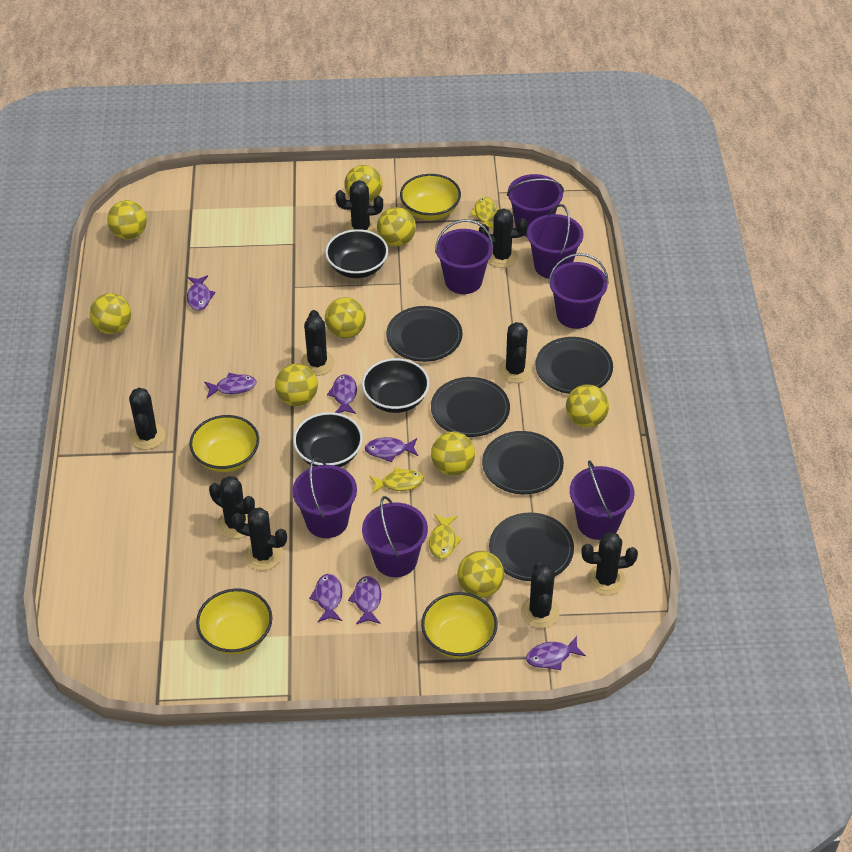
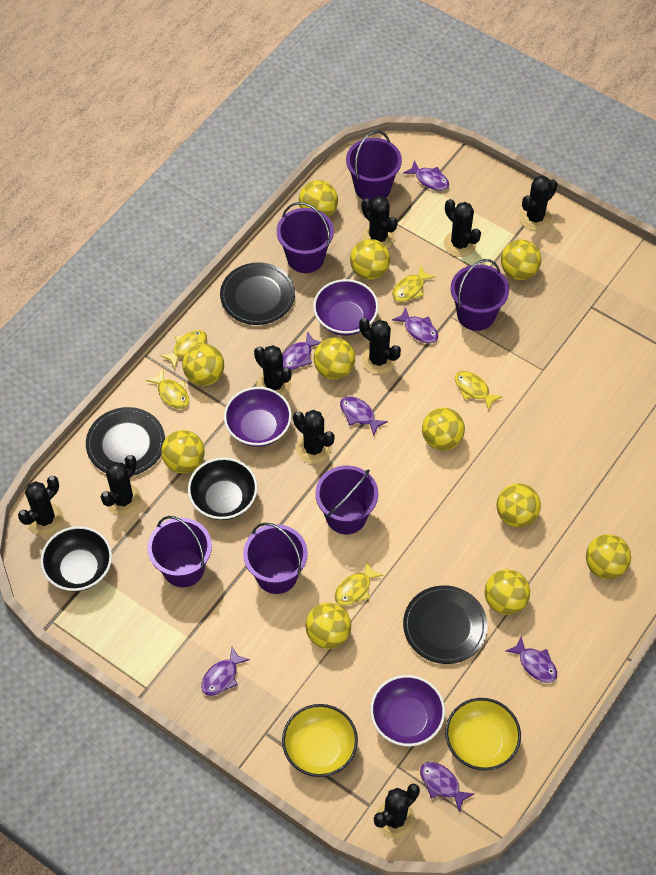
black bowl: 3 -> 2
black plate: 5 -> 3
purple bowl: 0 -> 3
purple bucket: 7 -> 6
yellow ball: 9 -> 11
yellow bowl: 4 -> 2
yellow fish: 3 -> 5

